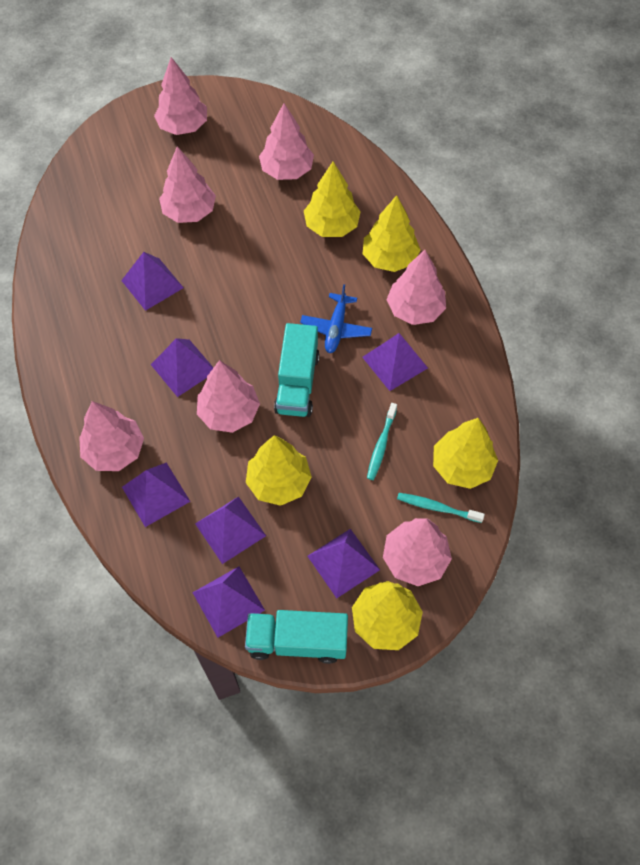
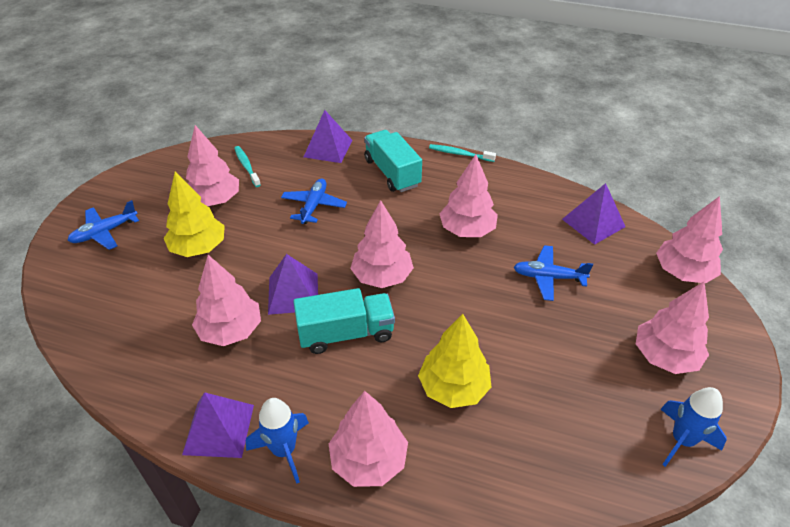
blue plane: 1 -> 3
blue rocket: 0 -> 2
purple pyramid: 7 -> 4
yellow tree: 5 -> 2

